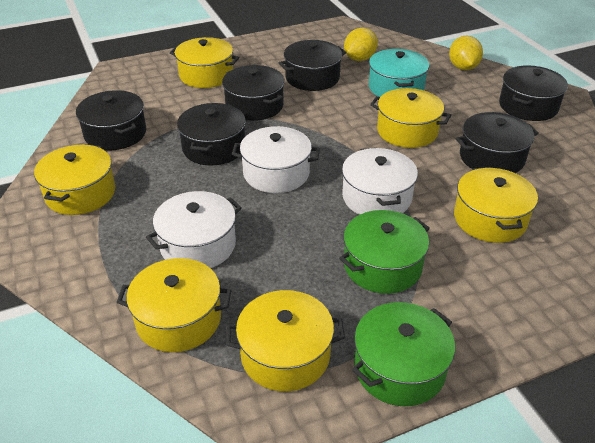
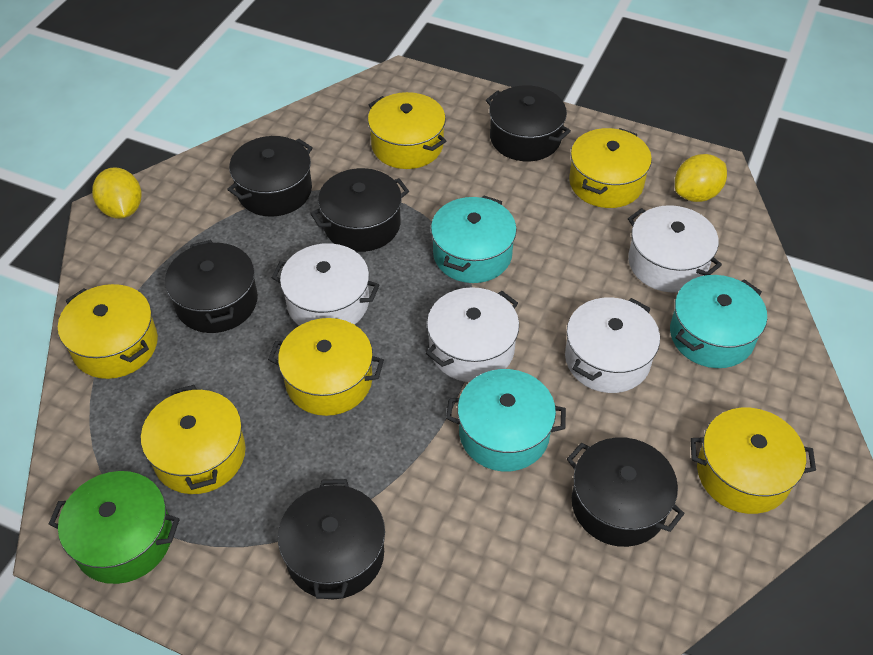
green pot: 2 -> 1
turquoise pot: 1 -> 3
white pot: 3 -> 4

